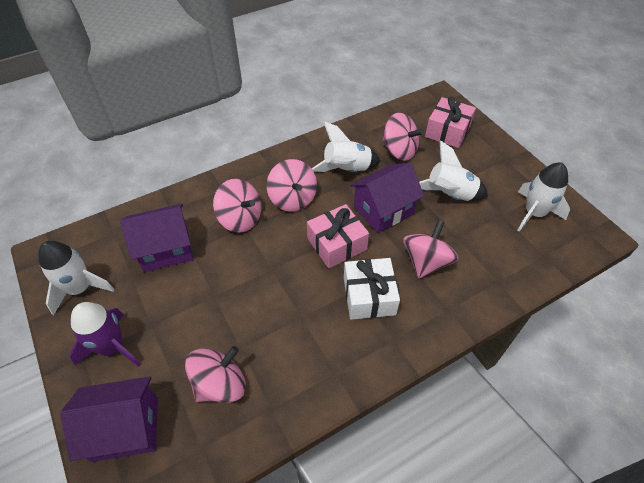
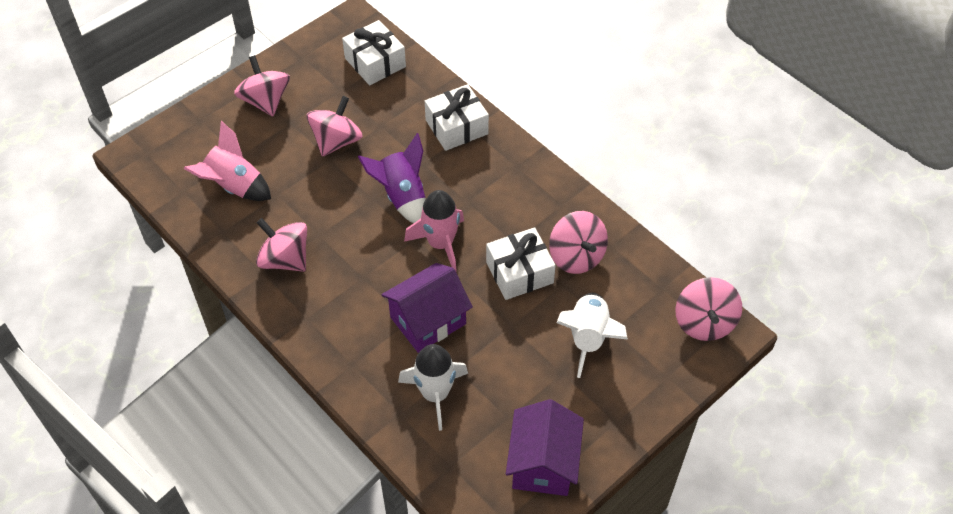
pink gift: 2 -> 0
pink rocket: 0 -> 2
purple house: 3 -> 2
white gift: 1 -> 3
white rocket: 4 -> 2

